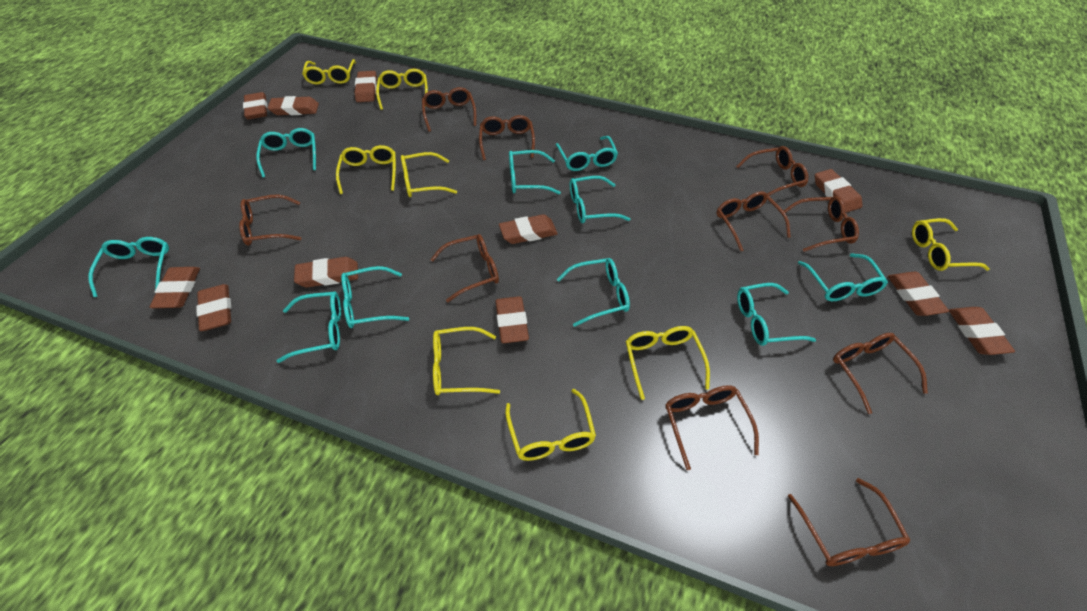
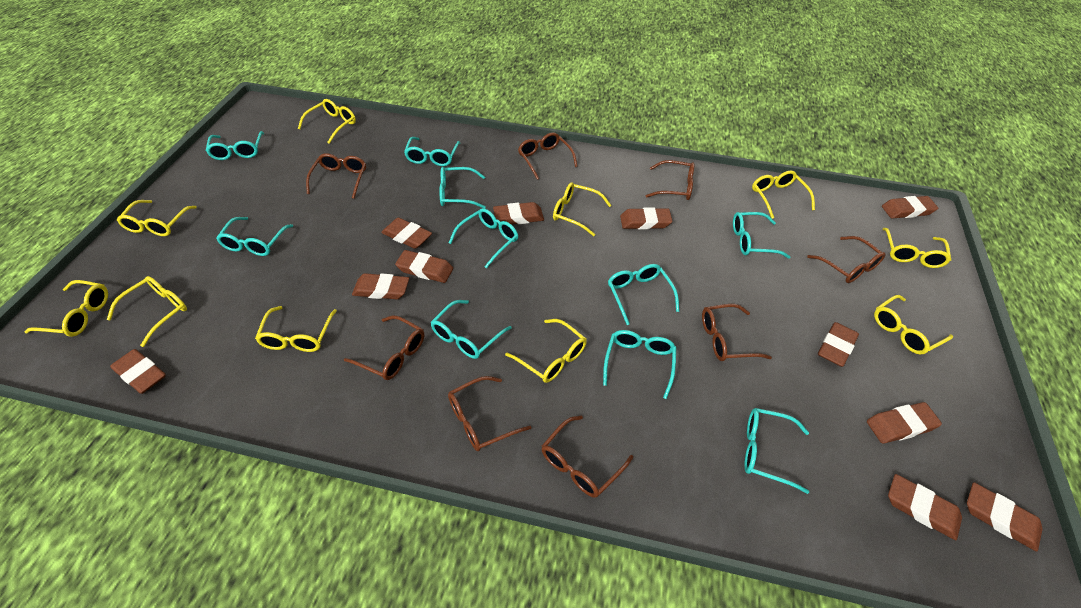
brown glasses: 10 -> 8
yellow glasses: 8 -> 10

